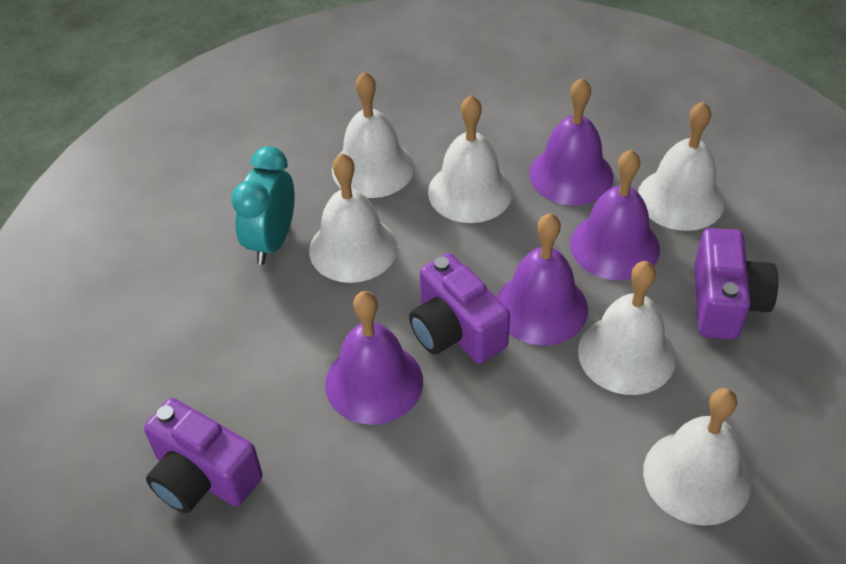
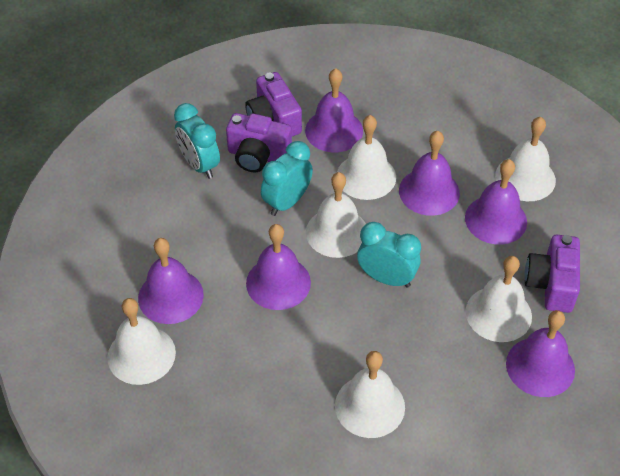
purple bell: 4 -> 6
turquoise clock: 1 -> 3

